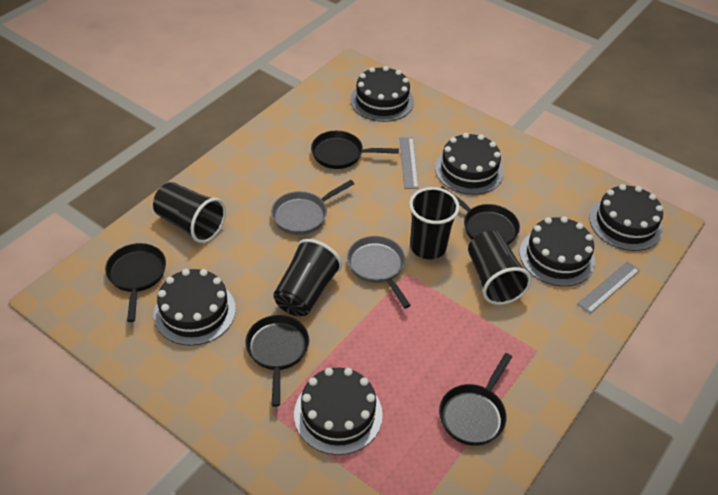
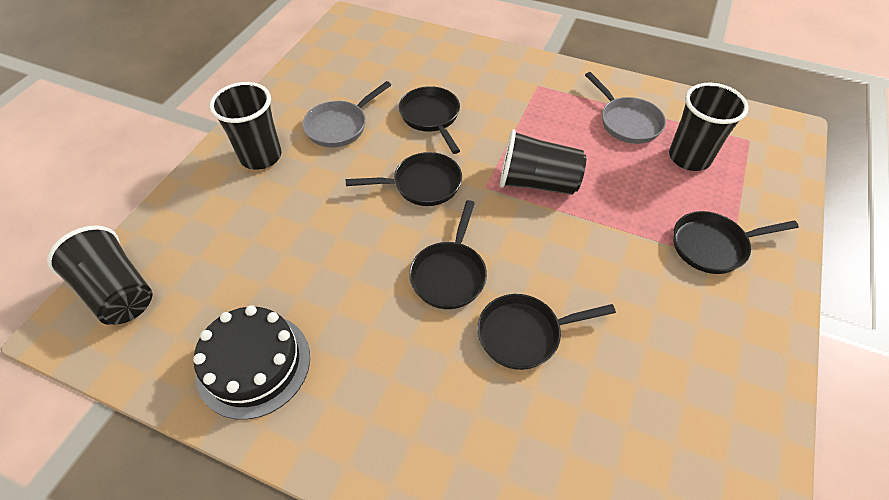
black cake: 6 -> 1
grey ruler: 2 -> 0

